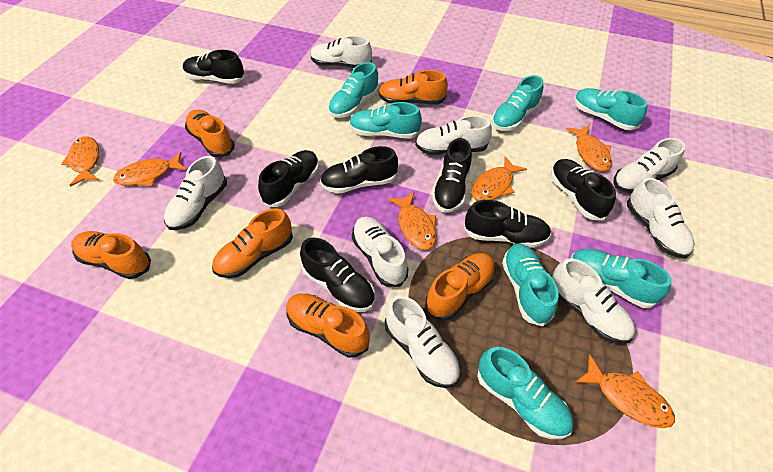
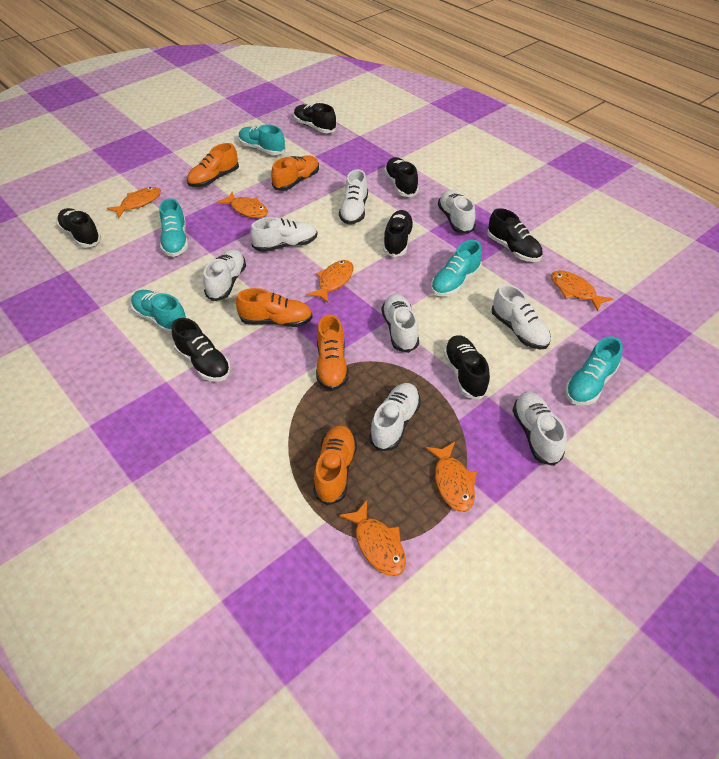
orange shoe: 6 -> 5
turquoise shoe: 7 -> 5

